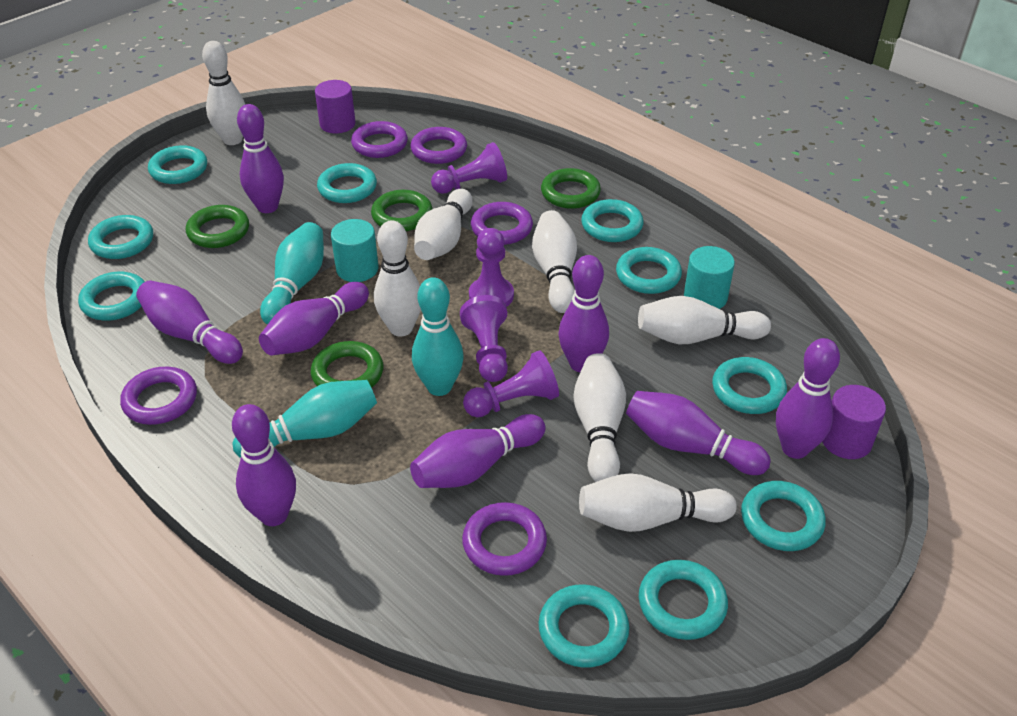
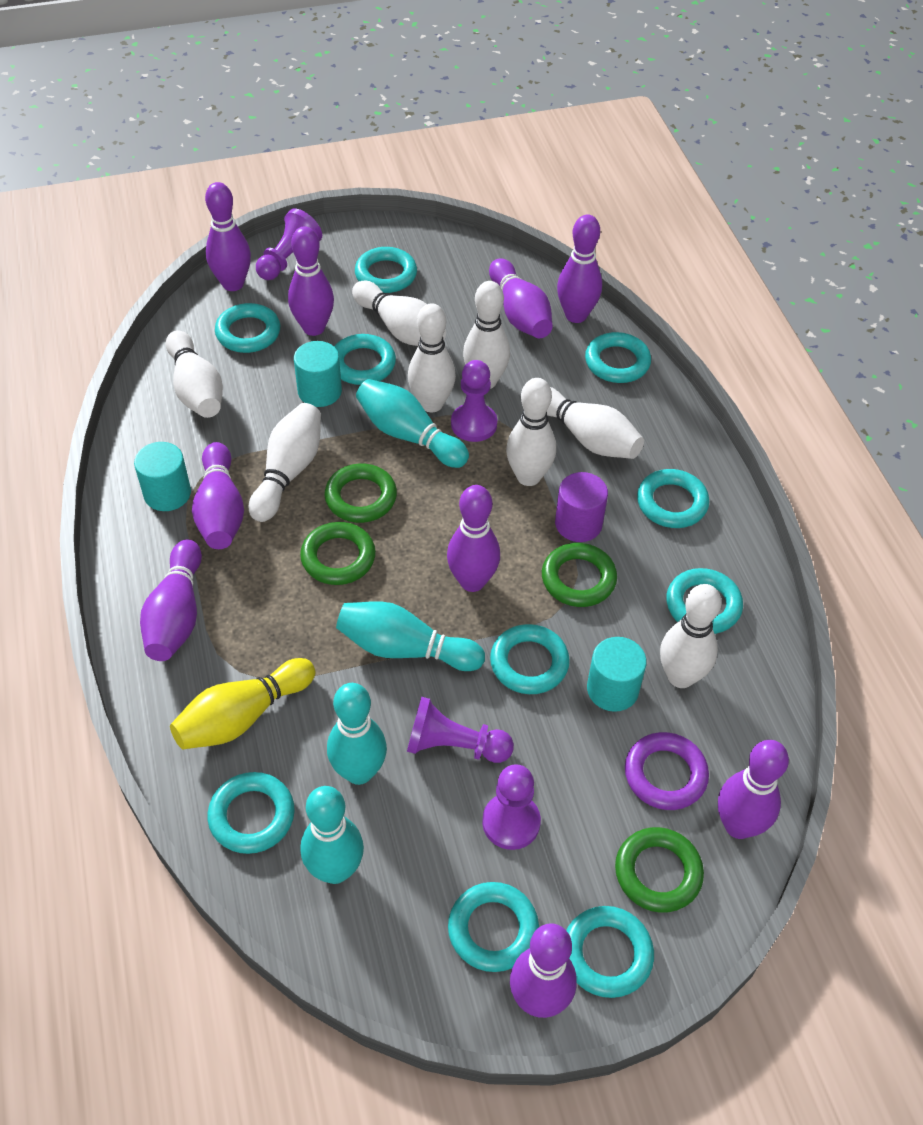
purple bowling pin: 8 -> 9
purple cylinder: 2 -> 1
purple ring: 5 -> 1
turquoise bowling pin: 3 -> 4
turquoise cylinder: 2 -> 3
white bowling pin: 7 -> 8
yellow bowling pin: 0 -> 1

